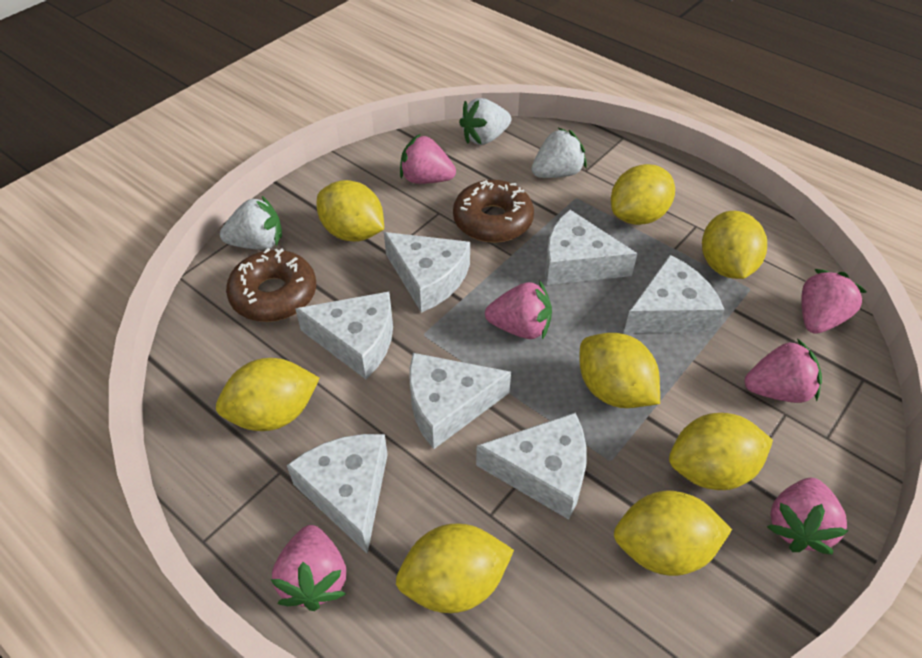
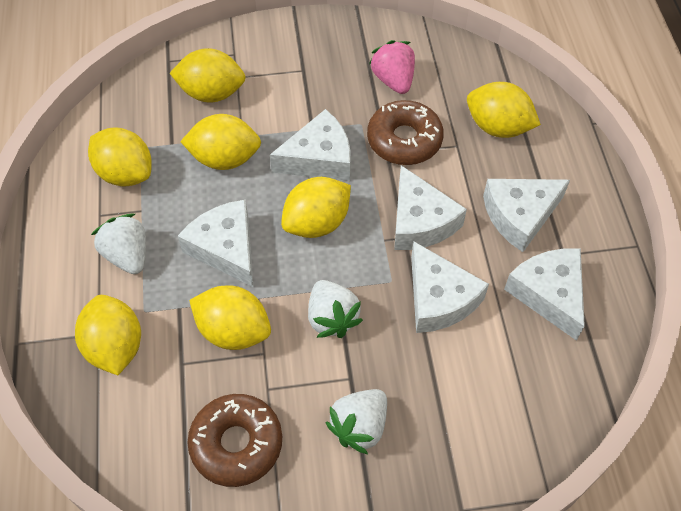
pink strawberry: 6 -> 1
white cheese: 7 -> 6
yellow lemon: 8 -> 7

